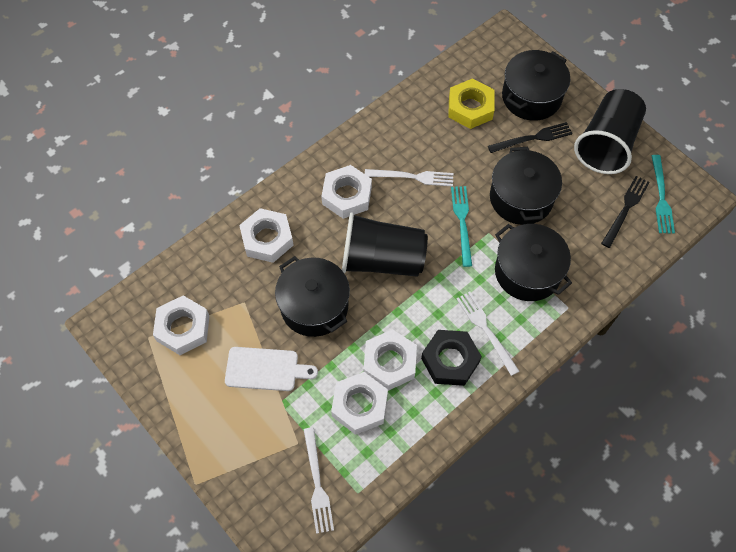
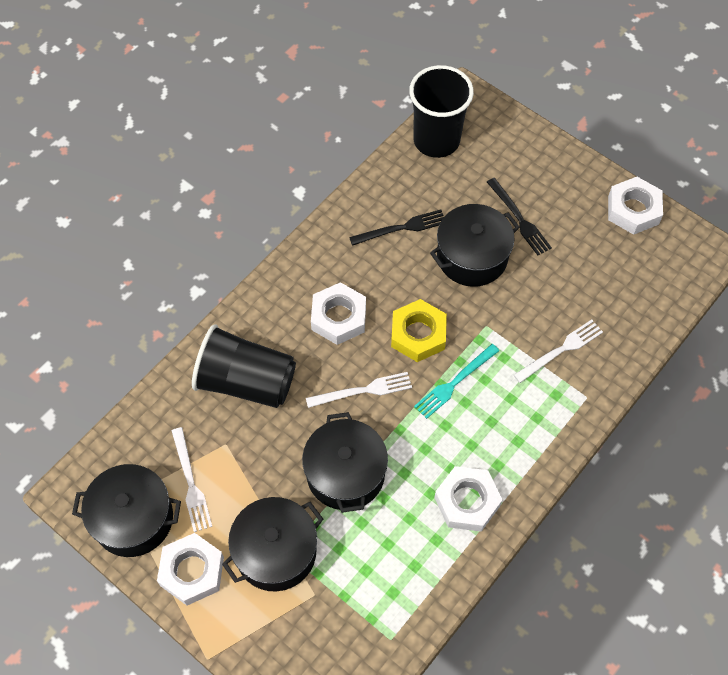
black nut: 1 -> 0
turquoise fork: 2 -> 1
white cutting board: 1 -> 0
white nut: 5 -> 4

